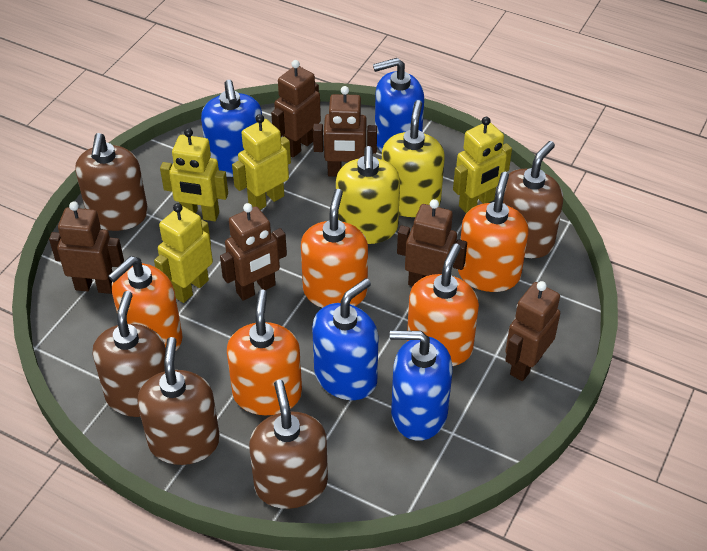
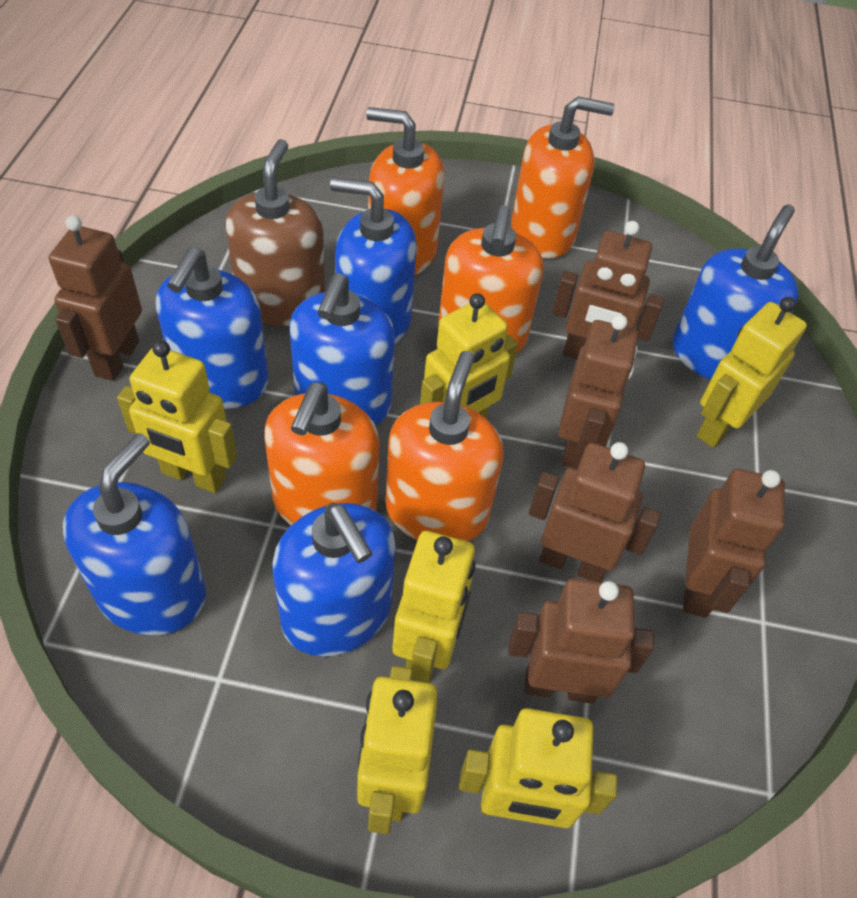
blue soap dispenser: 4 -> 6
brown soap dispenser: 5 -> 1
yellow robot: 4 -> 6
yellow soap dispenser: 2 -> 0

